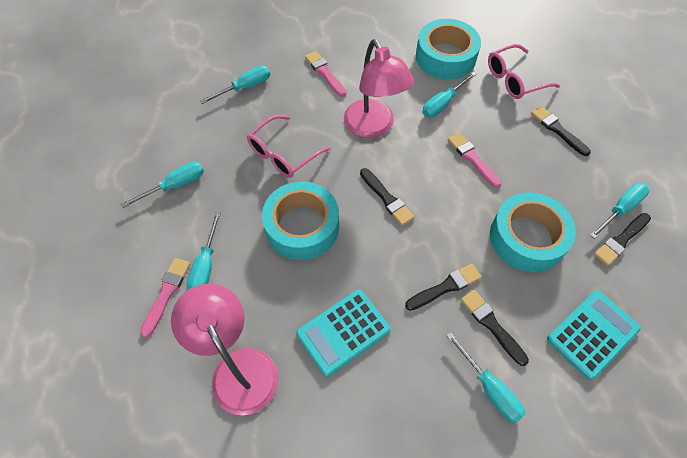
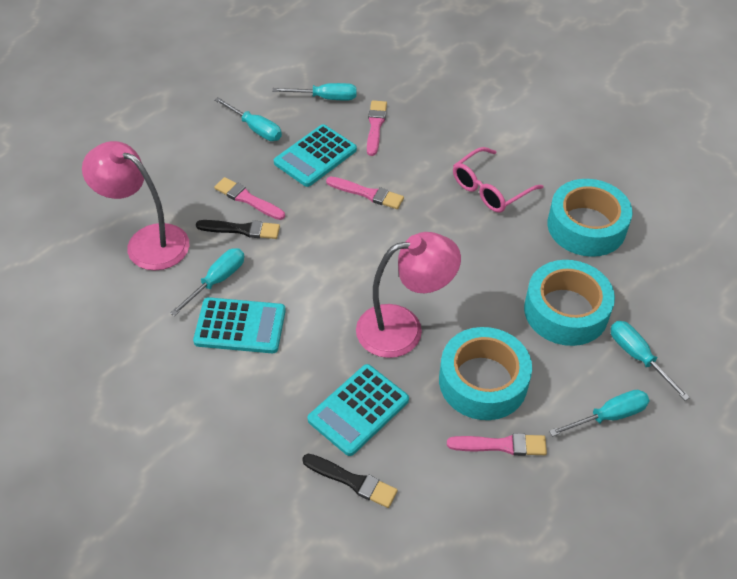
black brush: 5 -> 2
pink brush: 3 -> 4
pink glasses: 2 -> 1
turquoise calculator: 2 -> 3
turquoise screwdriver: 6 -> 5

